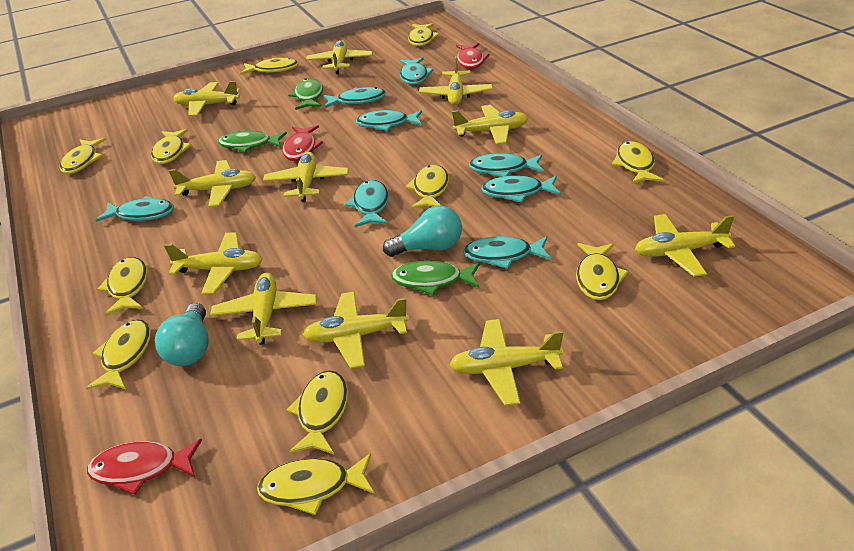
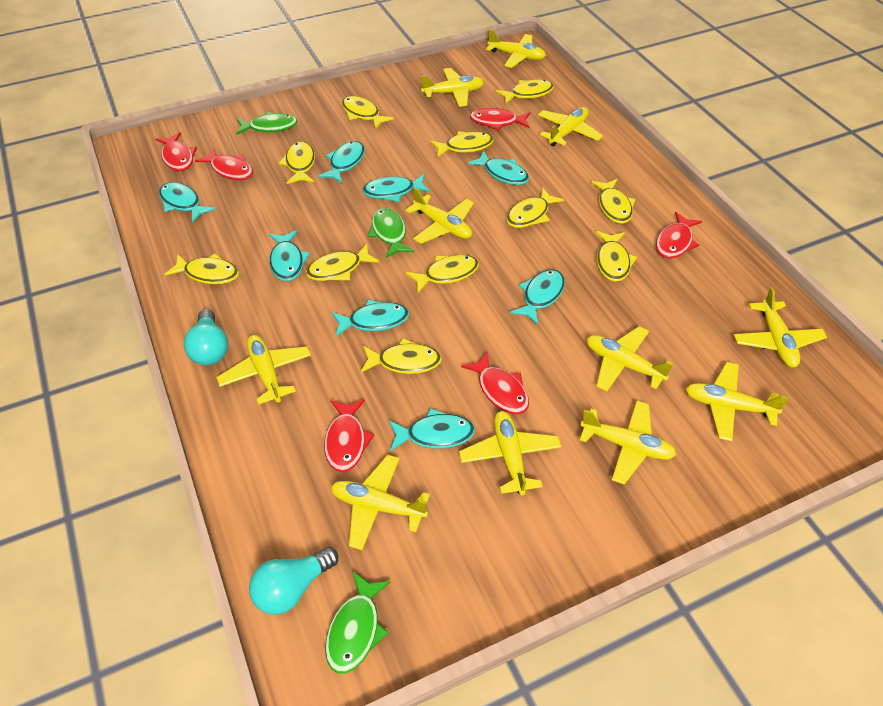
red fish: 3 -> 6

